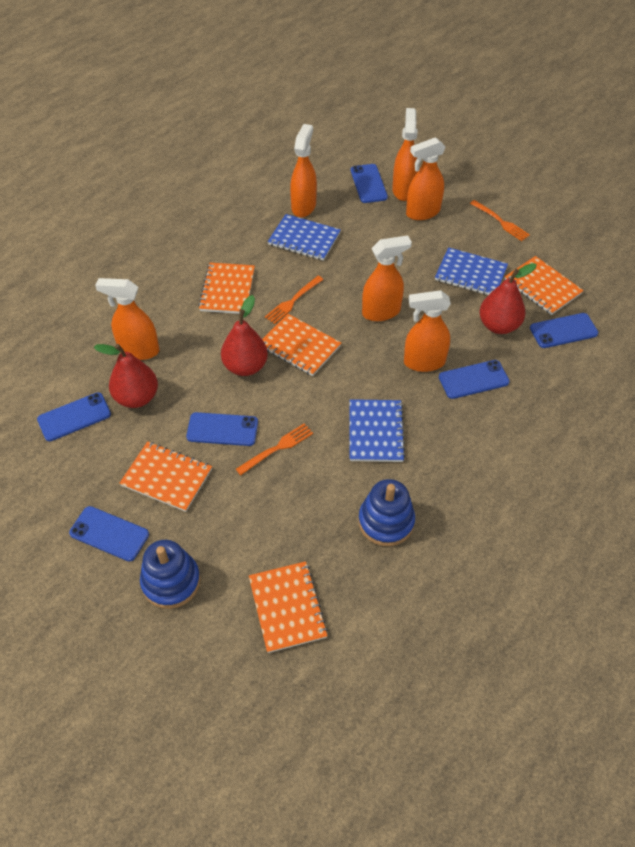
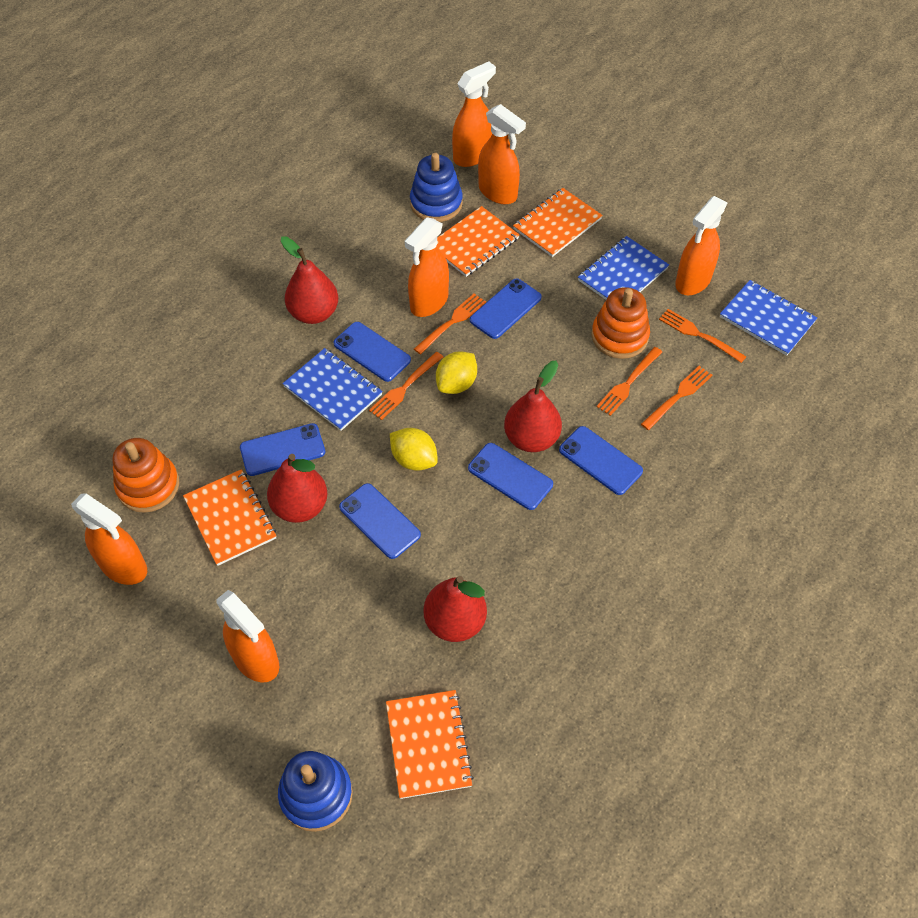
orange fork: 3 -> 5
orange notebook: 5 -> 4
orange stacking toy: 0 -> 2
red pear: 3 -> 4
yellow lemon: 0 -> 2

